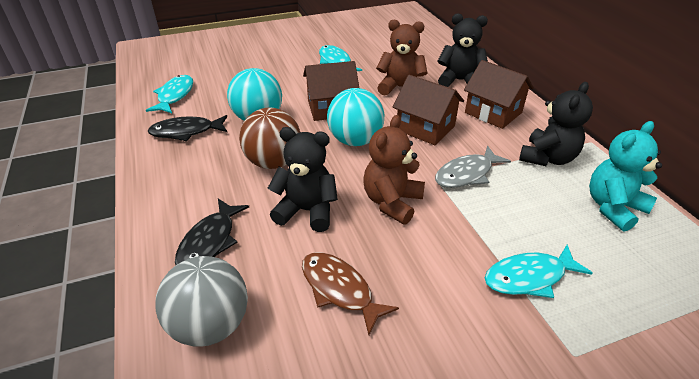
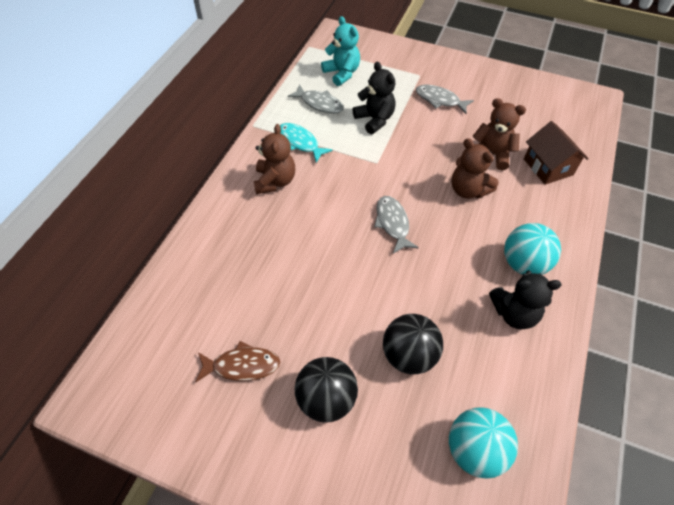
black ball: 0 -> 2
black fish: 2 -> 0
black teddy bear: 3 -> 2
brown ball: 1 -> 0
brown house: 3 -> 1
brown teddy bear: 2 -> 3
grey ball: 1 -> 0
grey fish: 1 -> 3
turquoise fish: 3 -> 1

